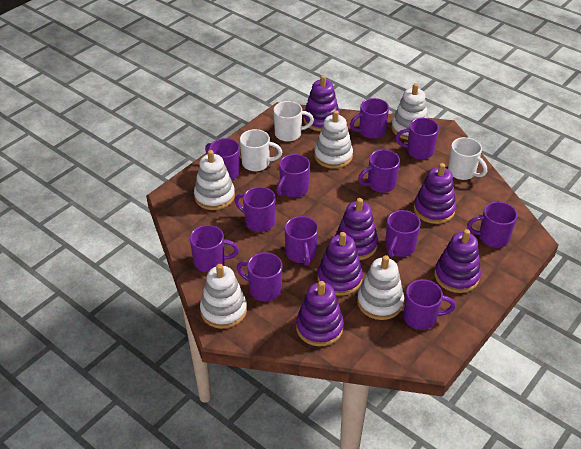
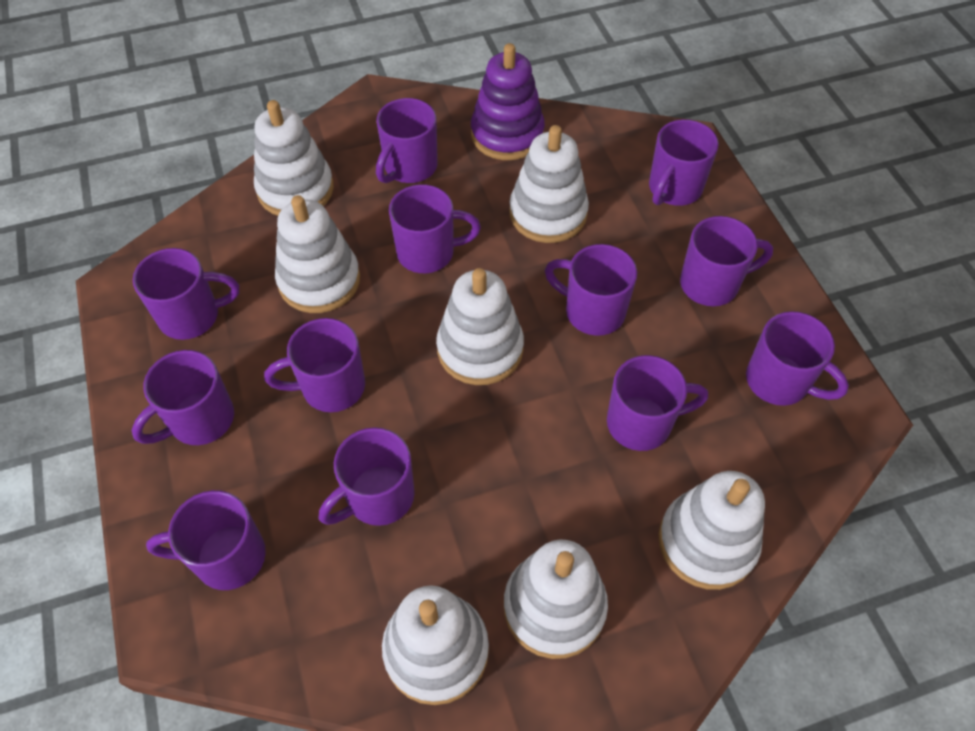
purple stacking toy: 6 -> 1
white mug: 3 -> 0
white stacking toy: 5 -> 7

